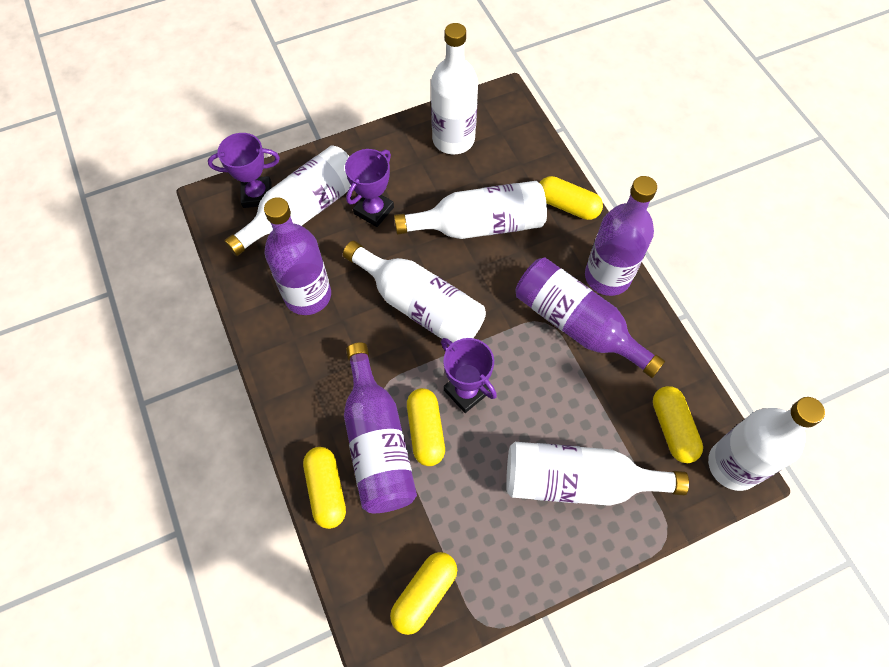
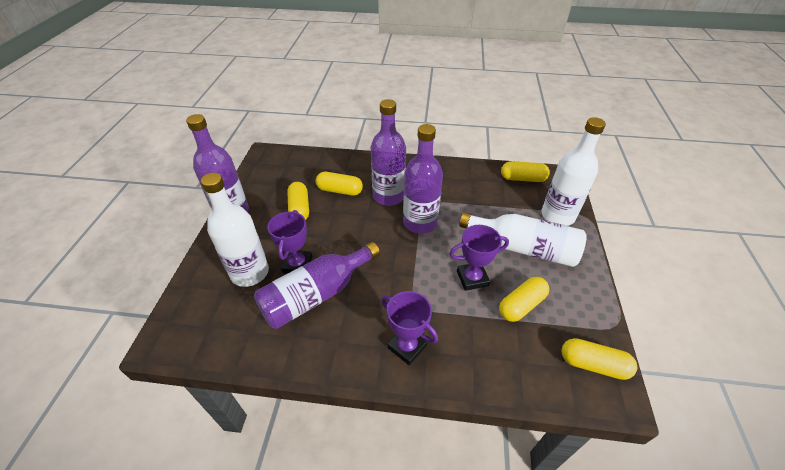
white bottle: 6 -> 3

